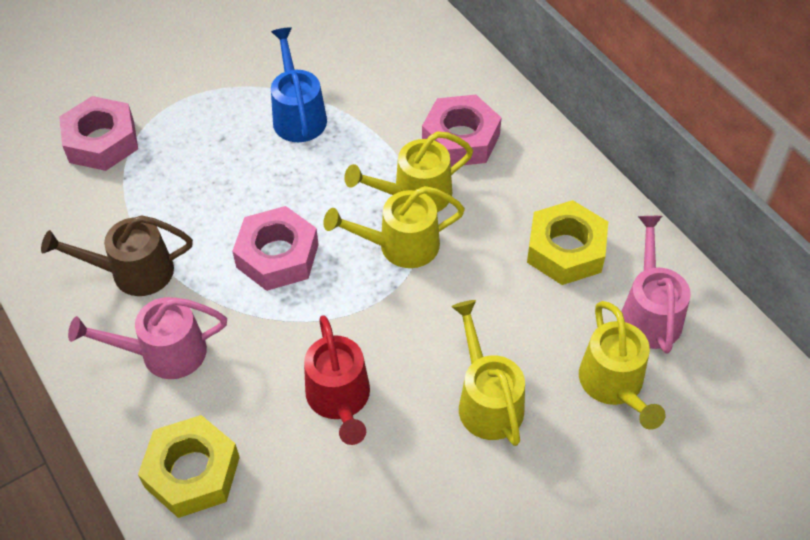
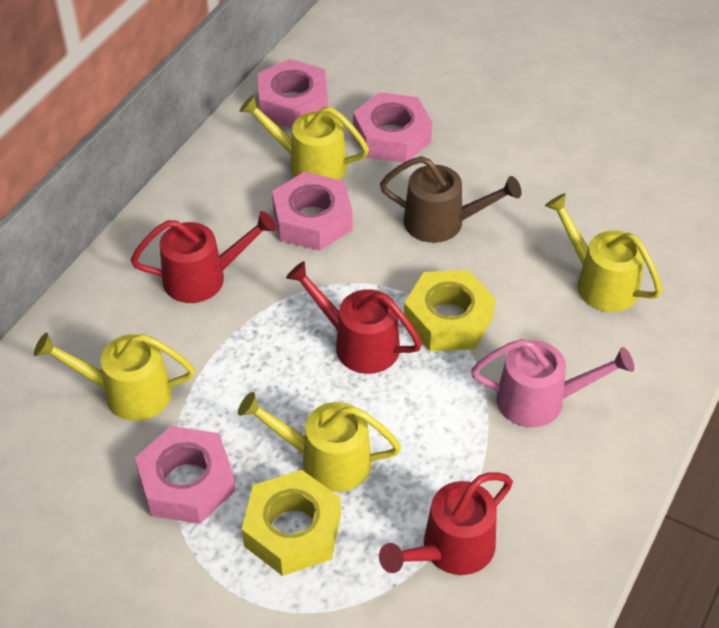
blue watering can: 1 -> 0
pink nut: 3 -> 4
pink watering can: 2 -> 1
red watering can: 1 -> 3

